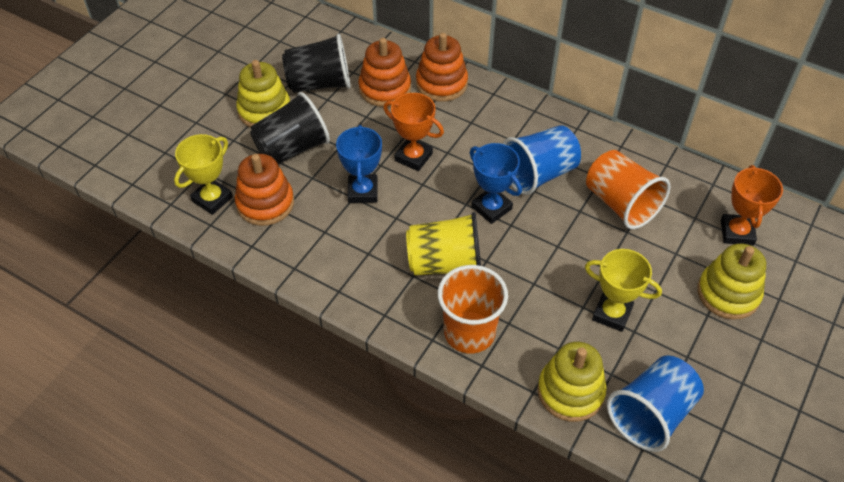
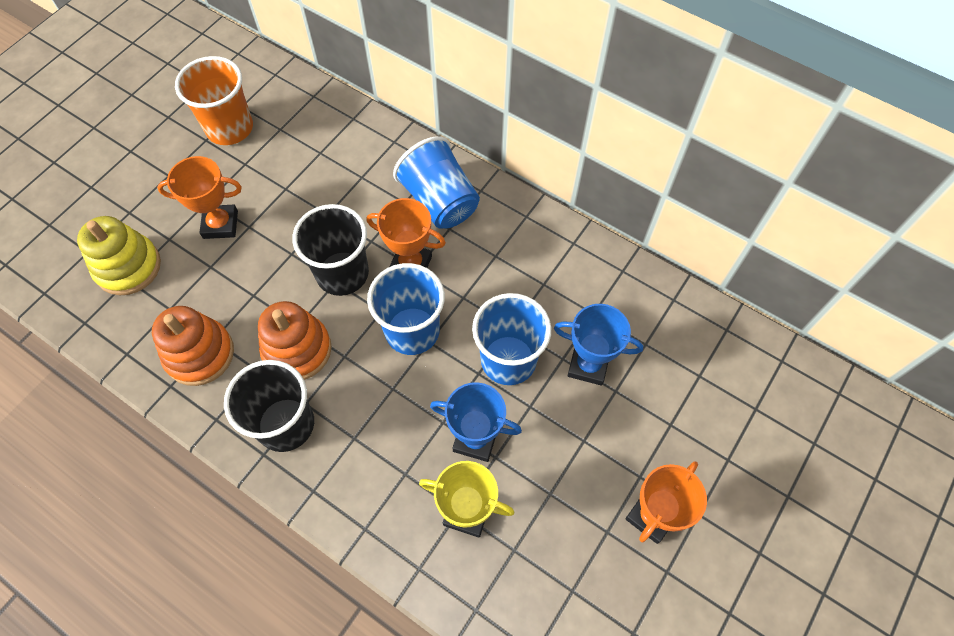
blue cup: 2 -> 3
orange cup: 2 -> 1
orange stacking toy: 3 -> 2
orange trophy: 2 -> 3
yellow cup: 1 -> 0
yellow stacking toy: 3 -> 1
yellow trophy: 2 -> 1

